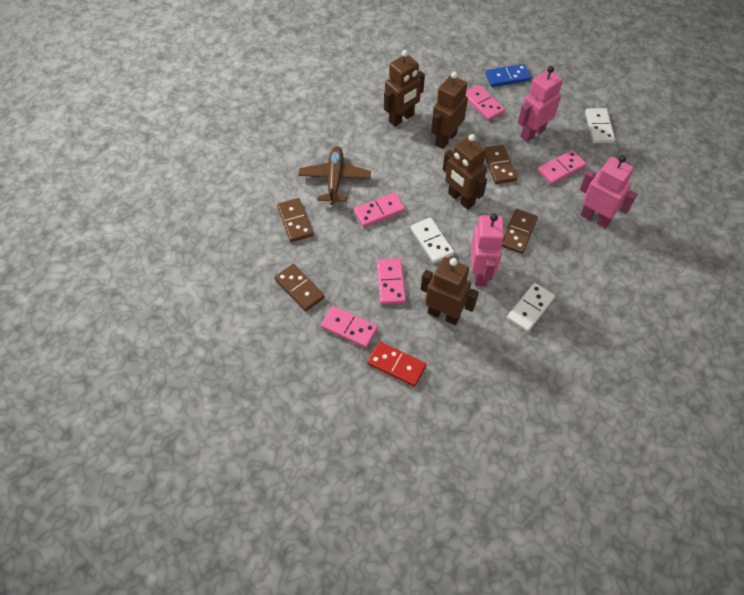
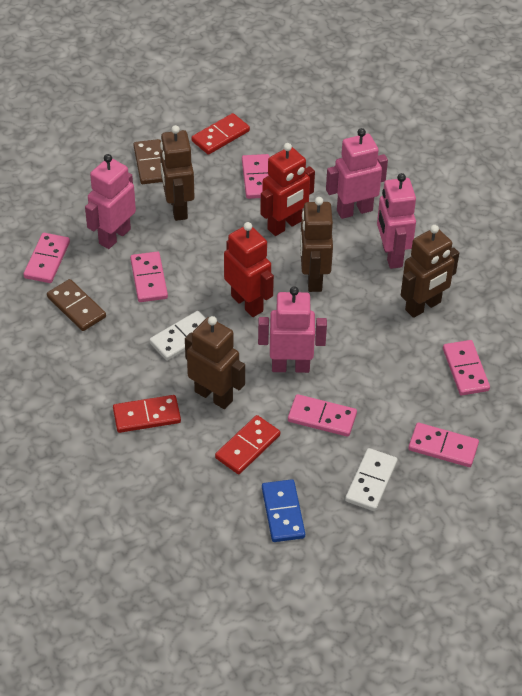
brown domino: 4 -> 2
brown plane: 1 -> 0
pink domino: 5 -> 6
pink robot: 3 -> 4
red domino: 1 -> 3
red robot: 0 -> 2
white domino: 3 -> 2

